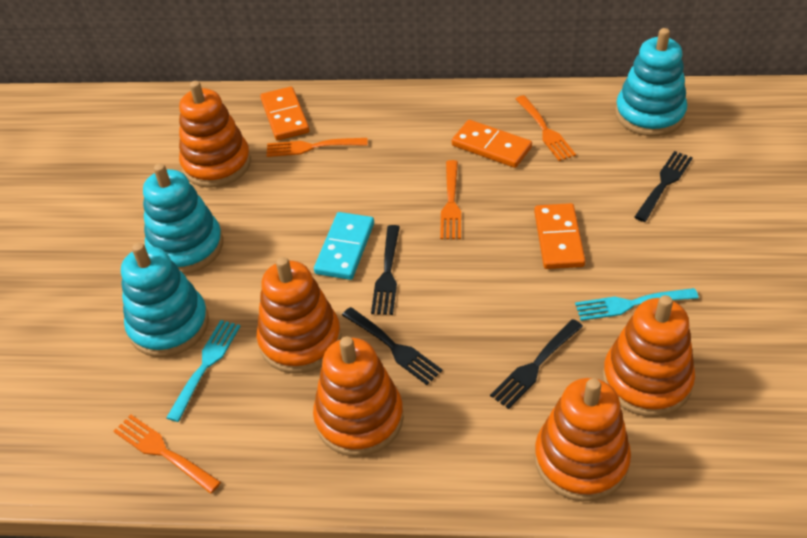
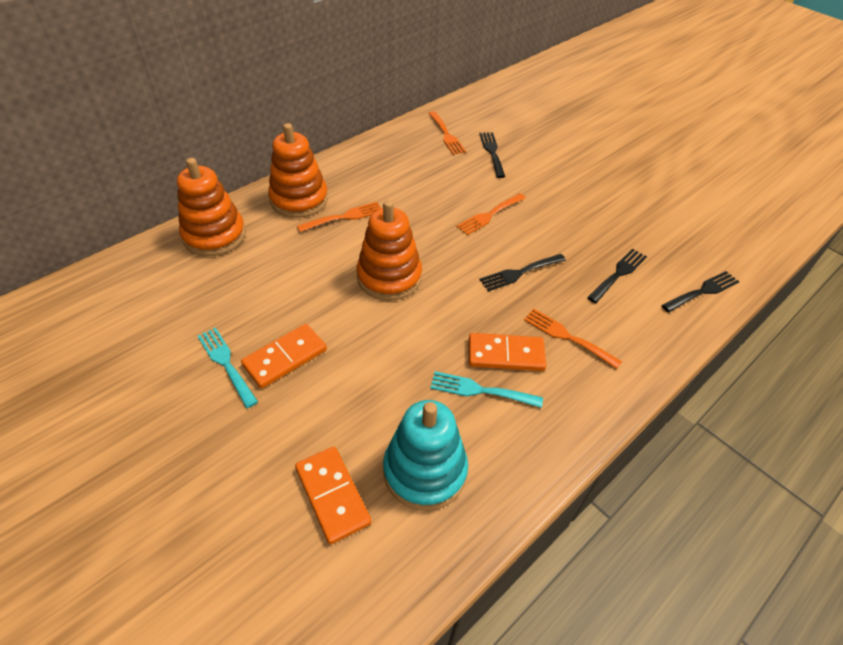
orange stacking toy: 5 -> 3
turquoise domino: 1 -> 0
turquoise stacking toy: 3 -> 1

